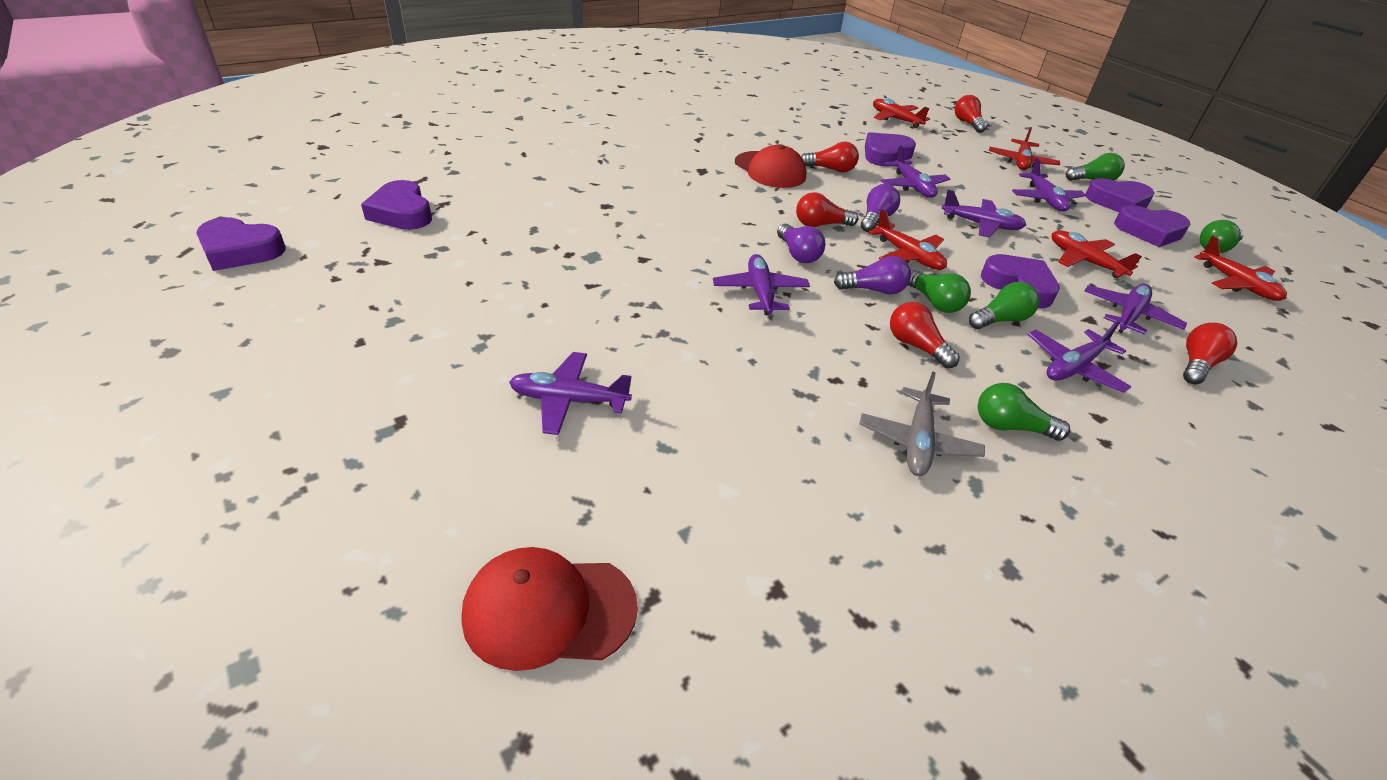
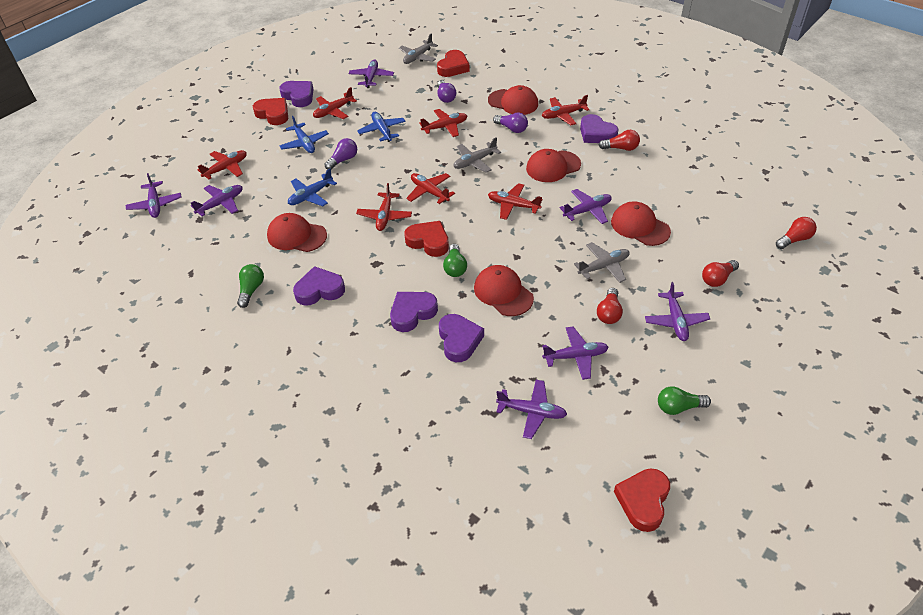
blue plane: 0 -> 3
green light bulb: 5 -> 3
grey plane: 1 -> 3
purple heart: 6 -> 5
red cap: 2 -> 5
red heart: 0 -> 4
red light bulb: 5 -> 4
red plane: 5 -> 7

